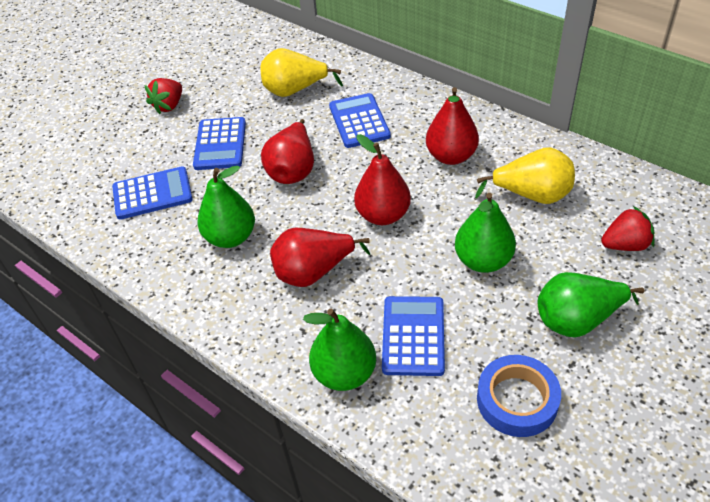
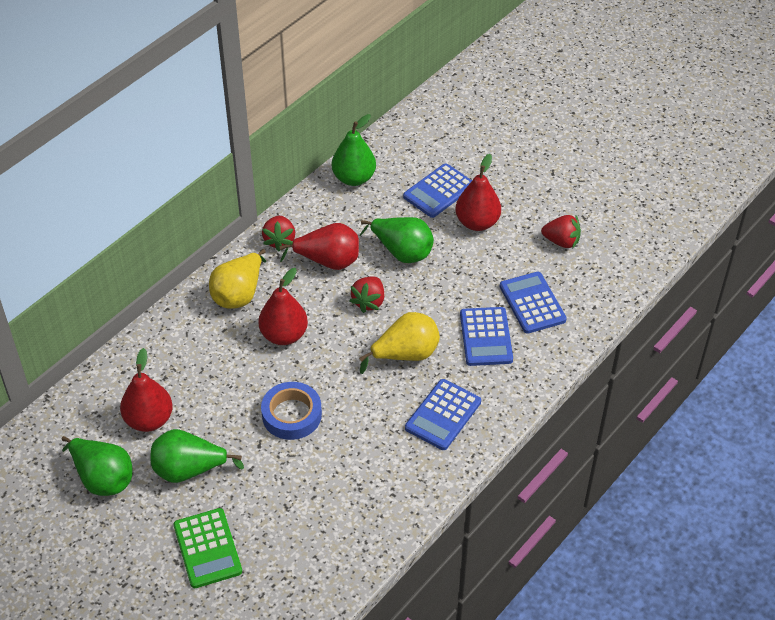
green calculator: 0 -> 1
red strawberry: 2 -> 3

